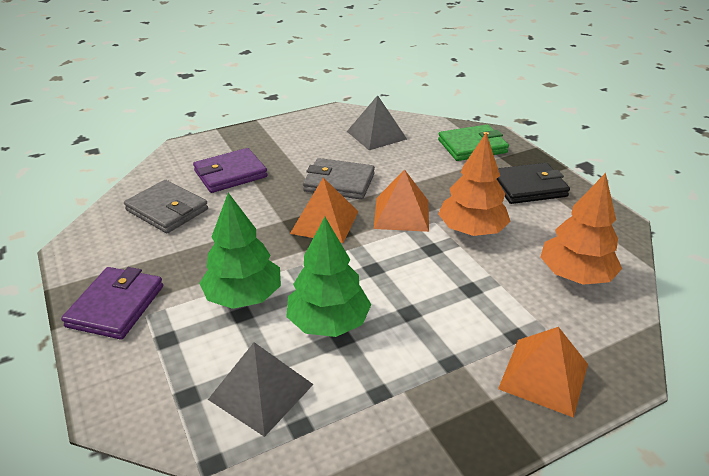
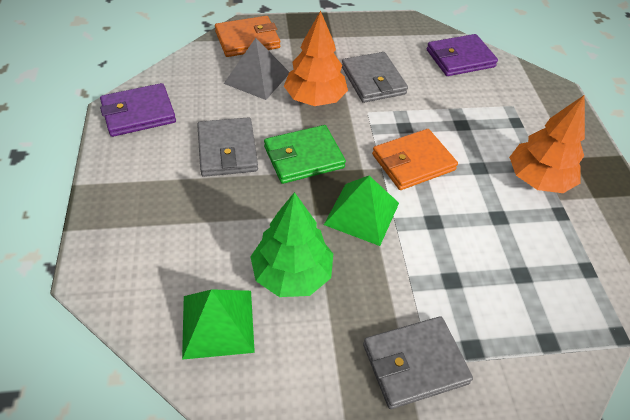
black wallet: 1 -> 0
green pyramid: 0 -> 2
green tree: 2 -> 1
grey pyramid: 2 -> 1
grey wallet: 2 -> 3
orange pyramid: 3 -> 0
orange wallet: 0 -> 2

